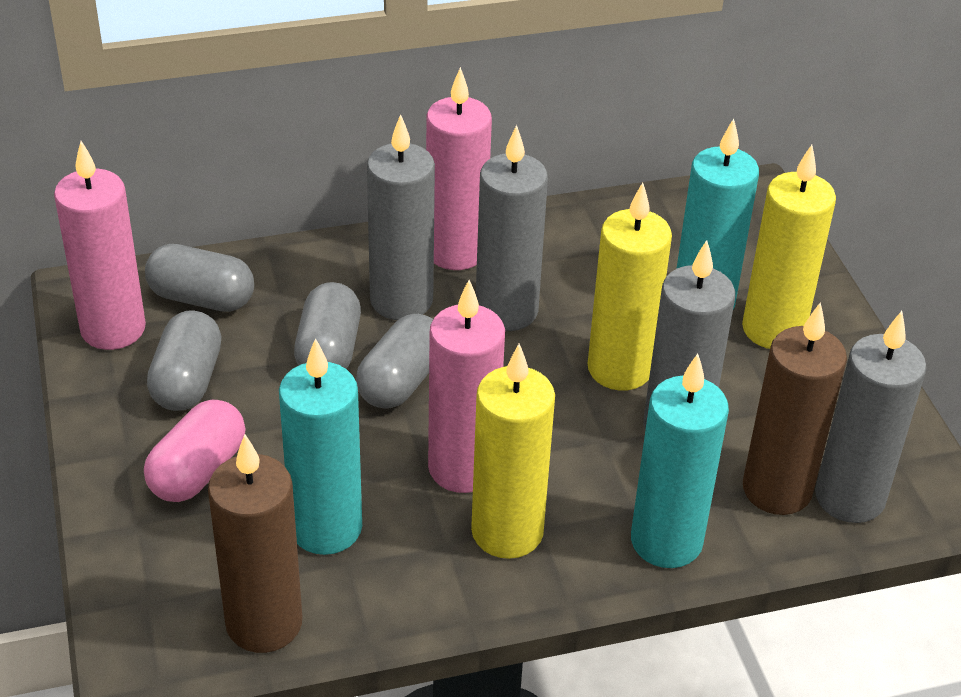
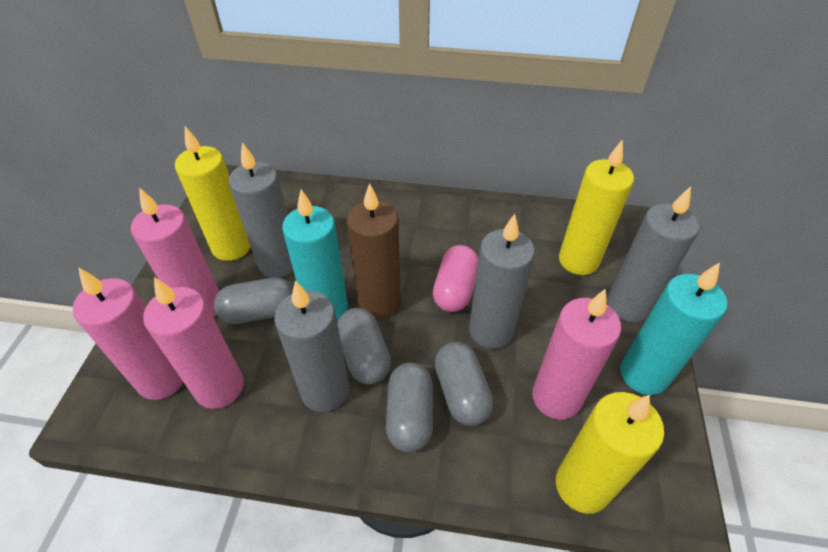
brown candle: 2 -> 1
pink candle: 3 -> 4
turquoise candle: 3 -> 2

